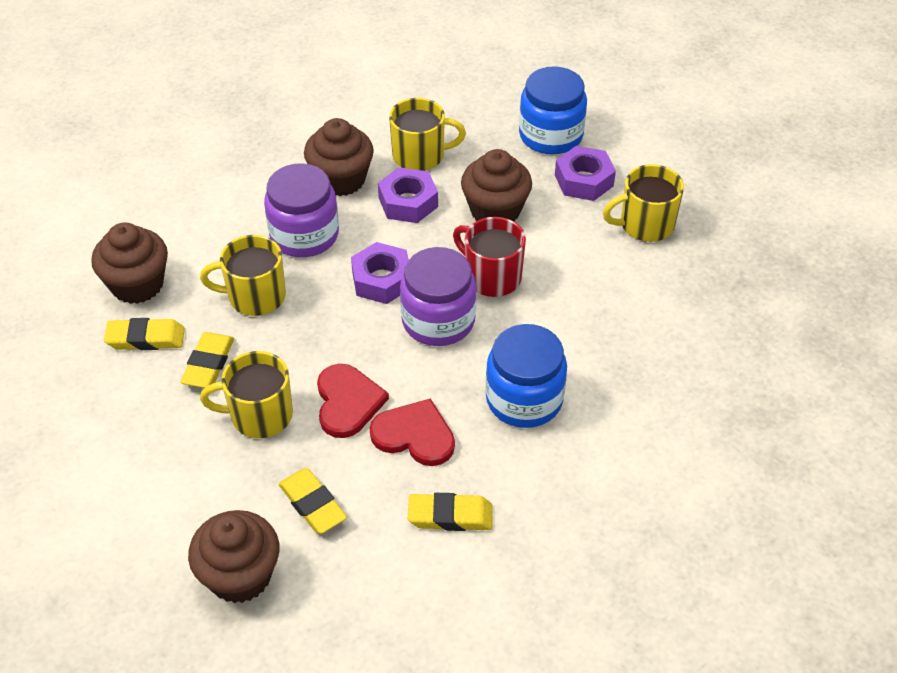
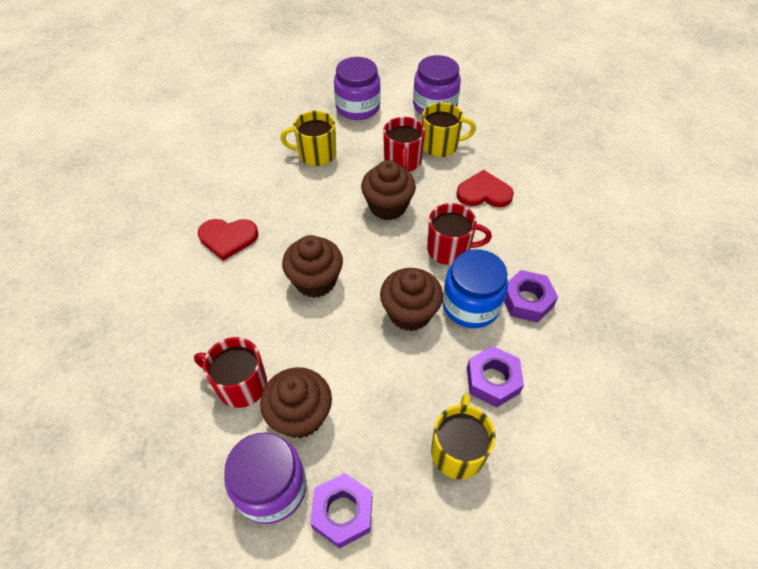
blue jar: 2 -> 1
purple jar: 2 -> 3
red mug: 1 -> 3
yellow eraser: 4 -> 0
yellow mug: 4 -> 3

